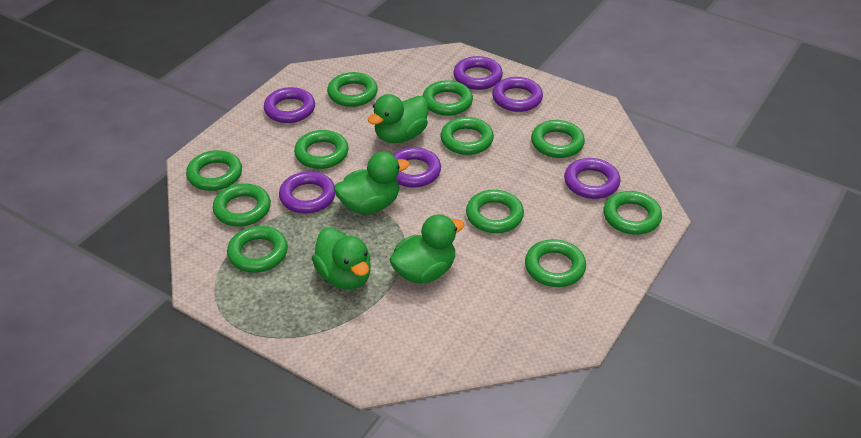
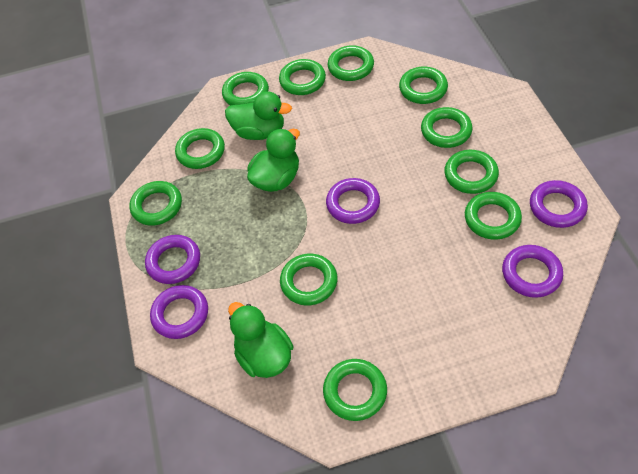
green duck: 4 -> 3
purple ring: 6 -> 5

